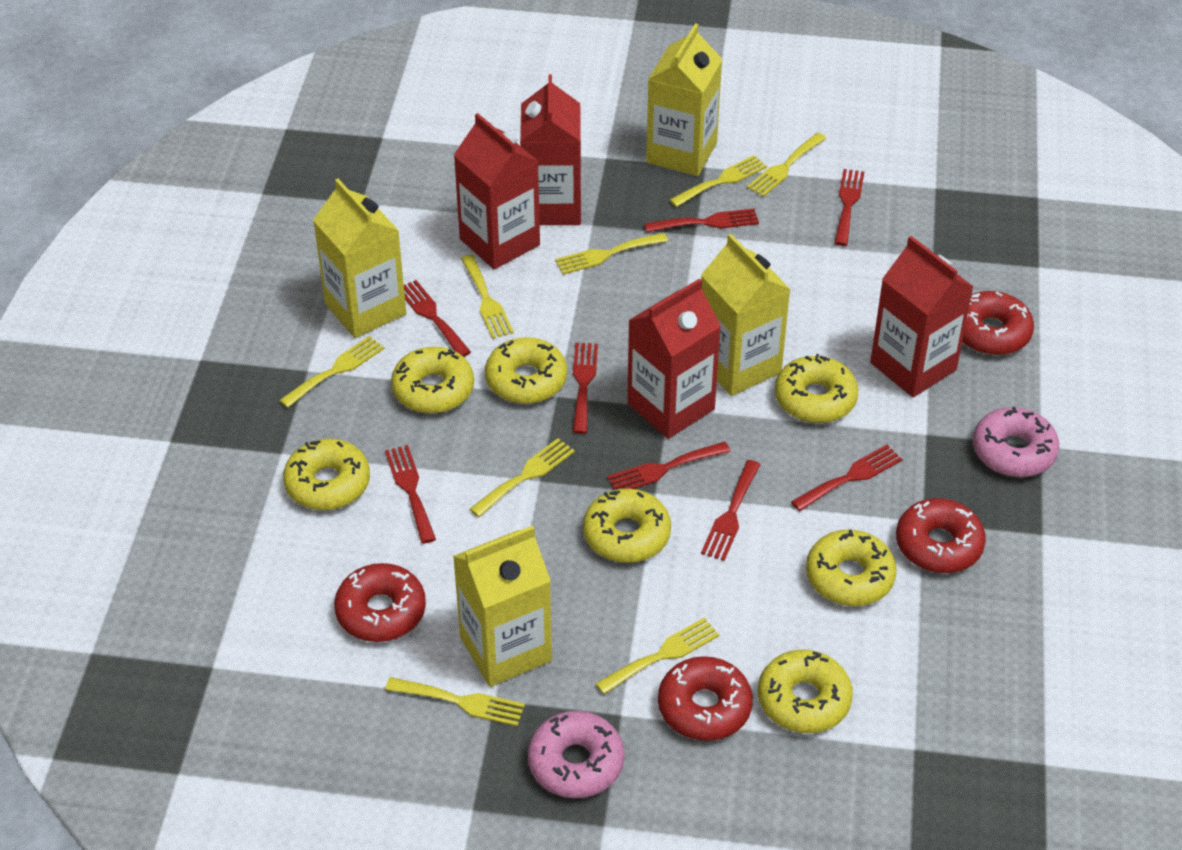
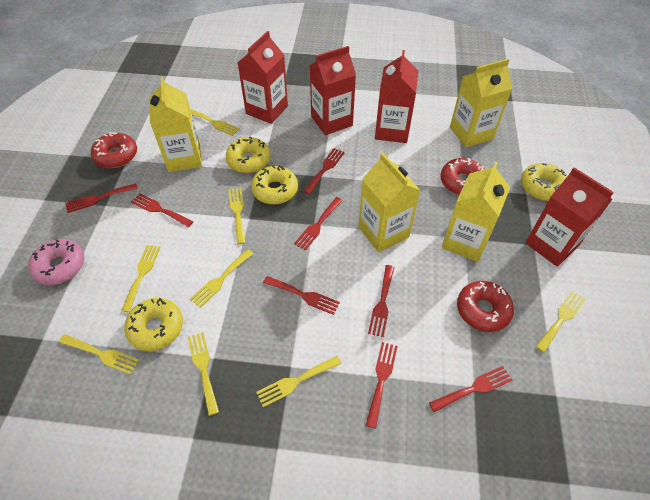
pink donut: 2 -> 1
red donut: 4 -> 3
yellow donut: 7 -> 4

